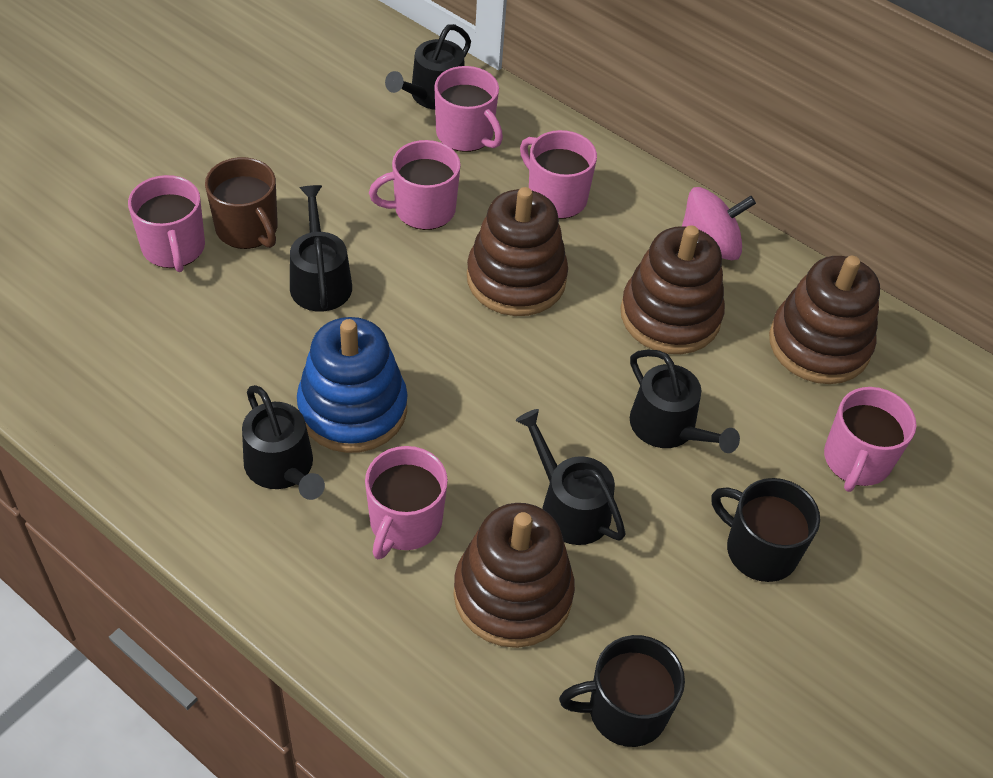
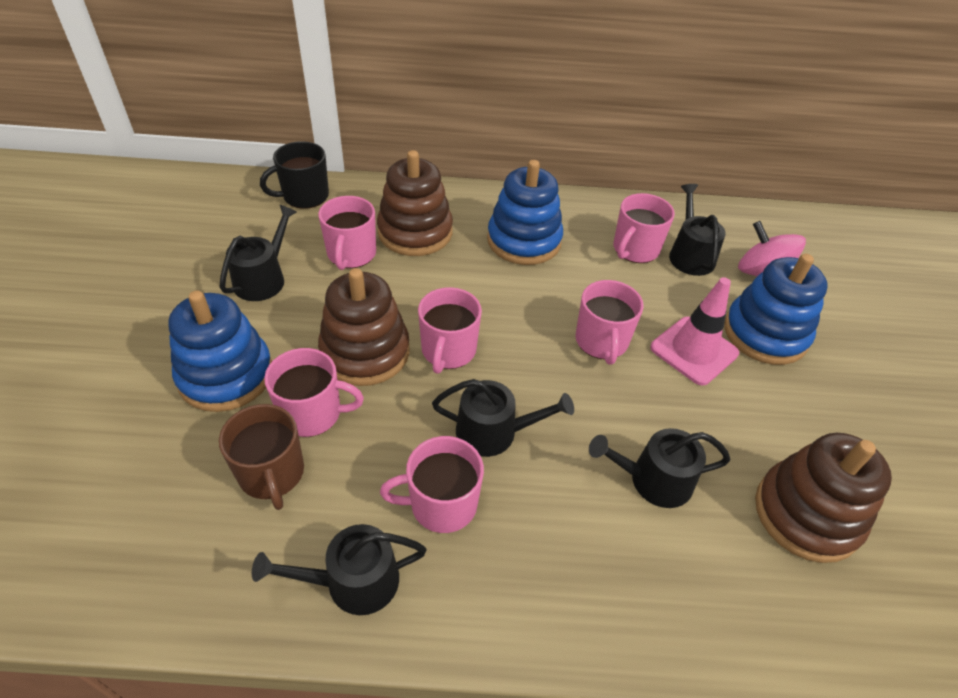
black mug: 2 -> 1
blue stacking toy: 1 -> 3
brown stacking toy: 4 -> 3
pink traffic cone: 0 -> 1

